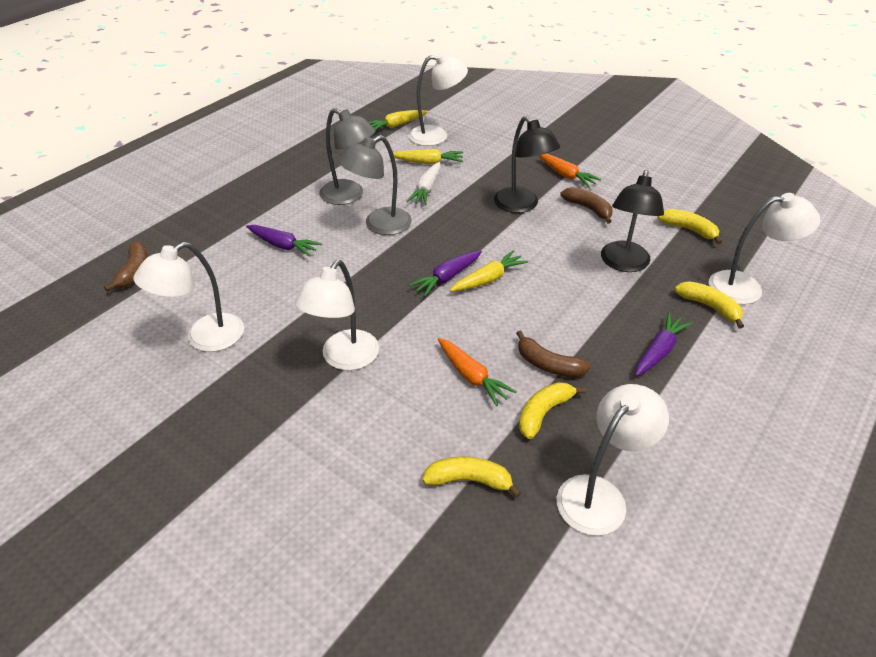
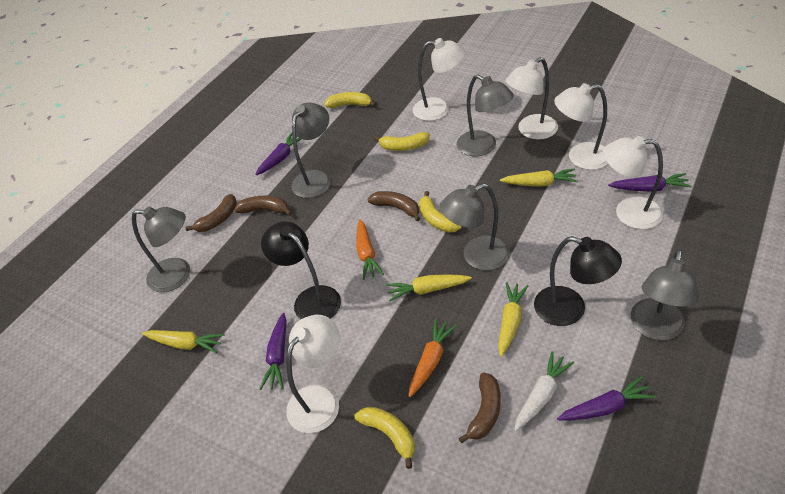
brown banana: 3 -> 4
grey lamp: 2 -> 5
purple carrot: 3 -> 4
yellow carrot: 3 -> 4

